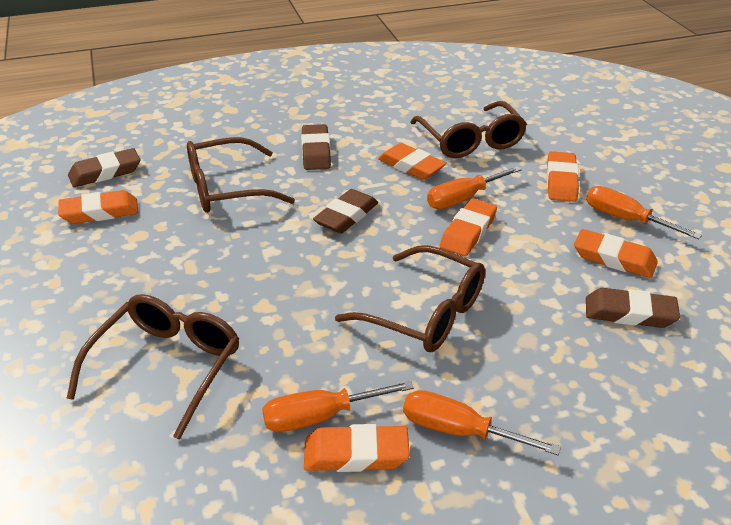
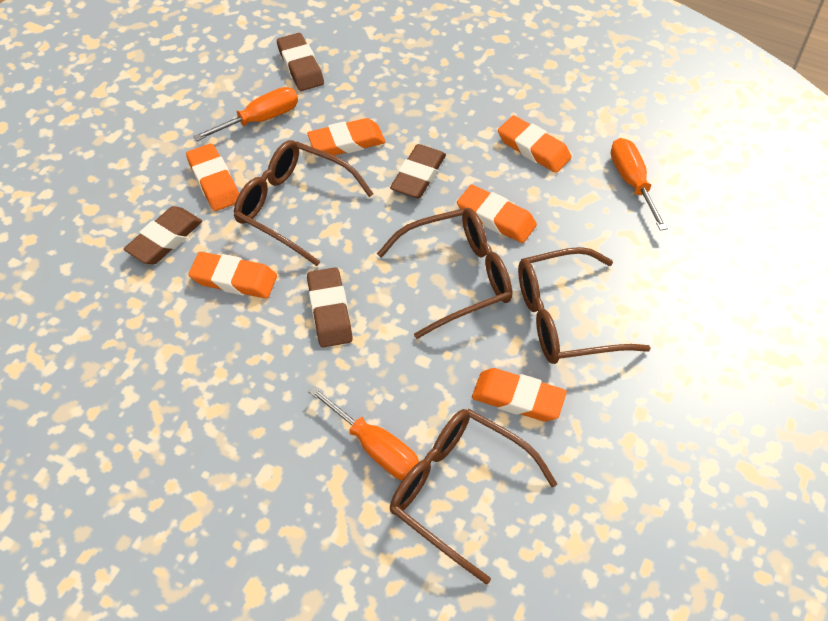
orange screwdriver: 4 -> 3

